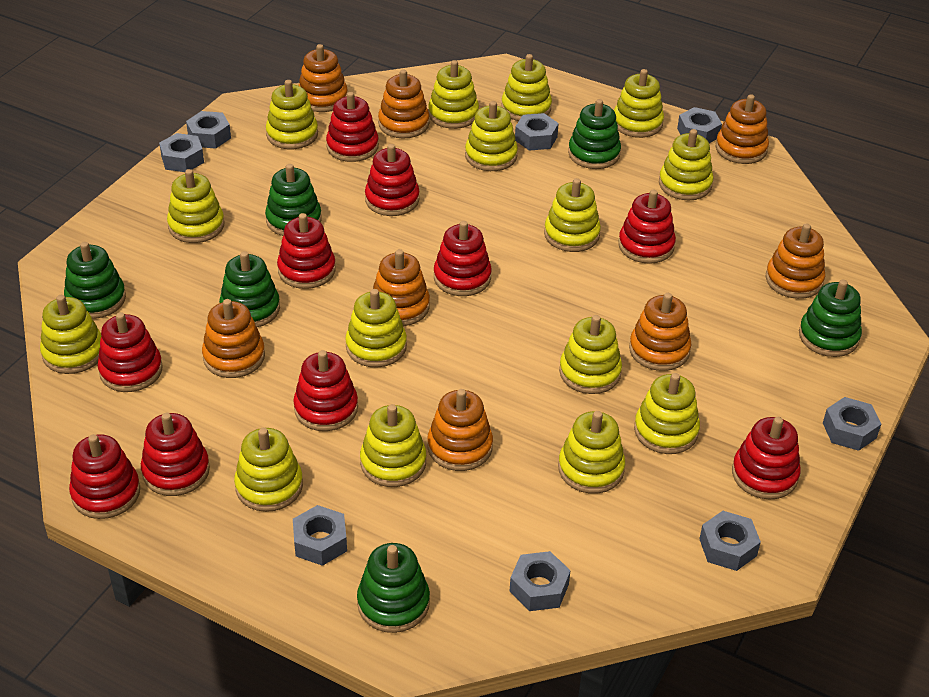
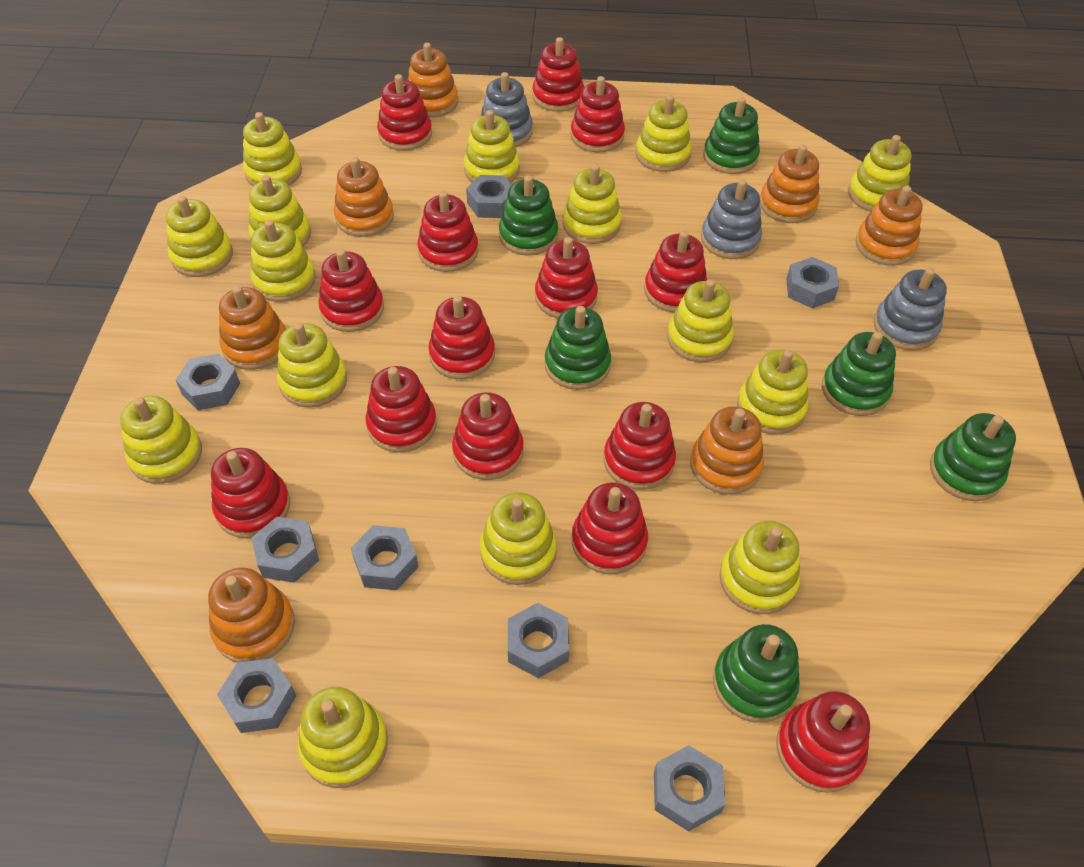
grey stacking toy: 0 -> 3
orange stacking toy: 8 -> 7
red stacking toy: 10 -> 14

